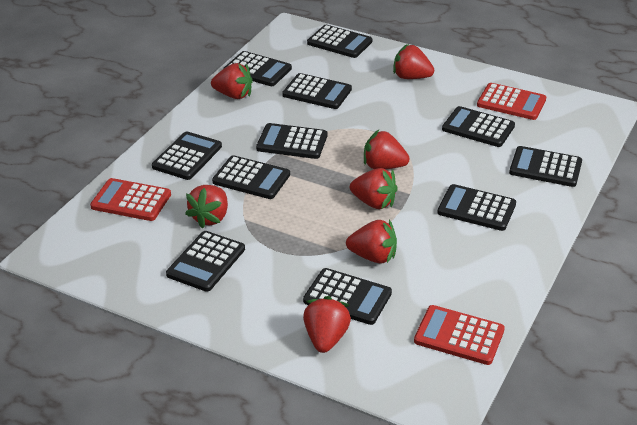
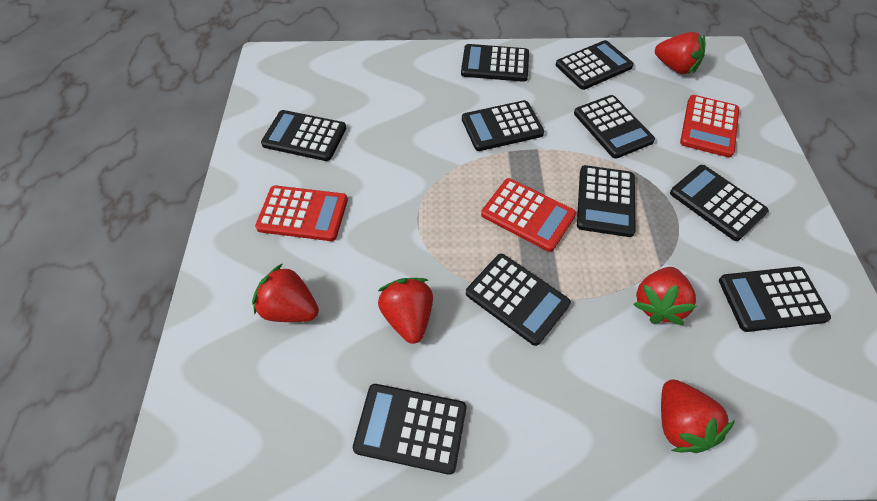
black calculator: 11 -> 10
red strawberry: 7 -> 5

